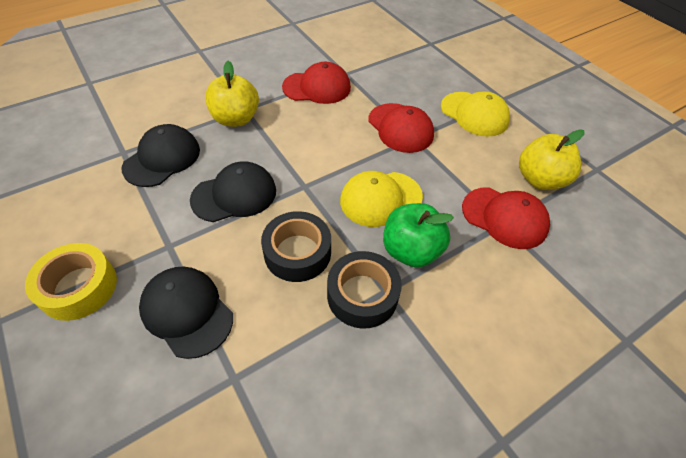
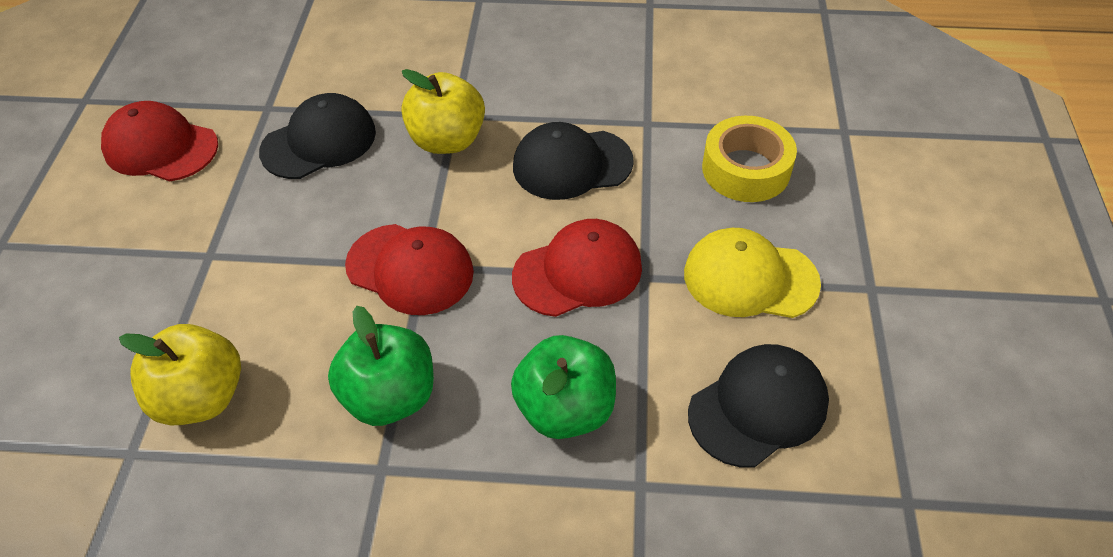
black tape: 2 -> 0
green apple: 1 -> 2
yellow cap: 2 -> 1

